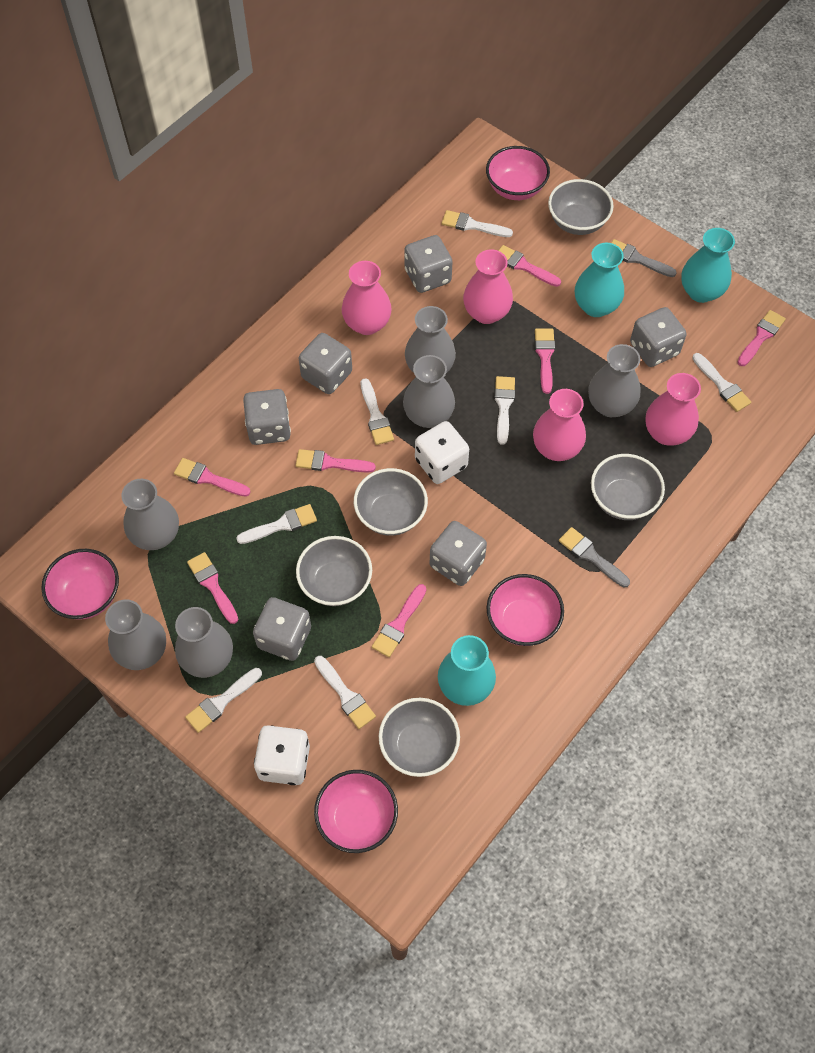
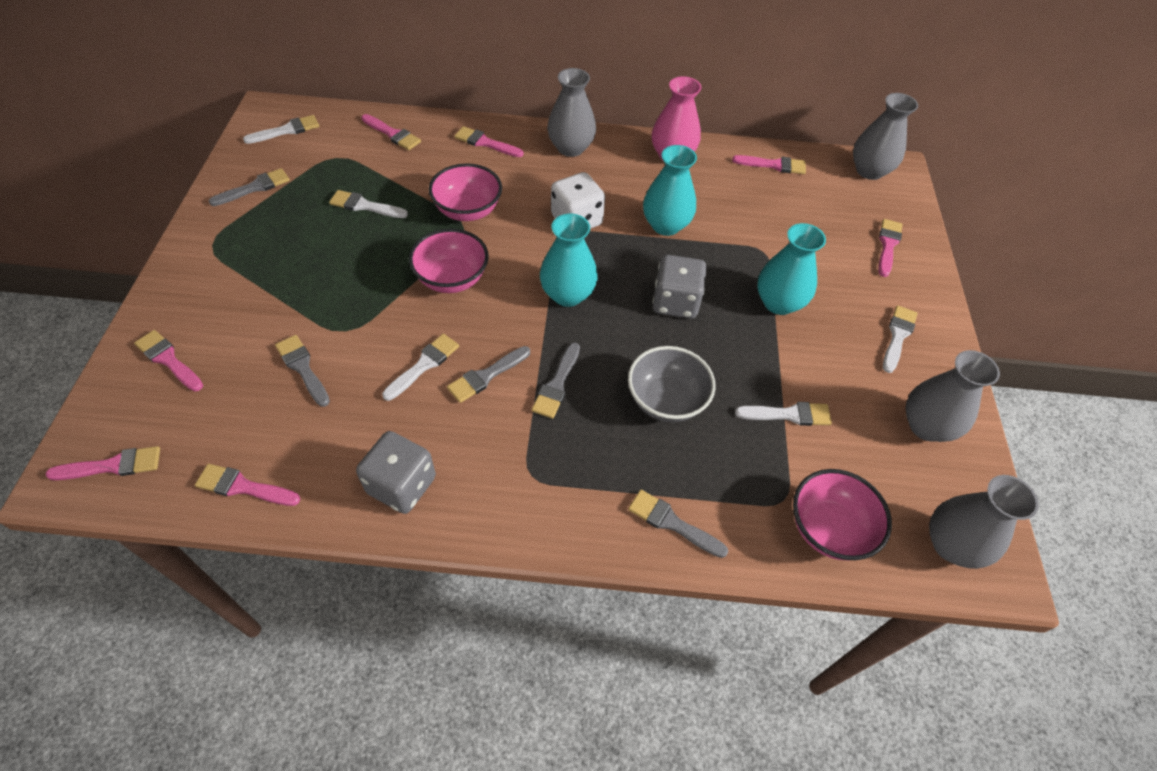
grey bowl: 5 -> 1
grey brush: 2 -> 5
grey dice: 6 -> 2
grey vase: 6 -> 4
pink bowl: 4 -> 3
pink vase: 4 -> 1
white brush: 7 -> 5
white dice: 2 -> 1

